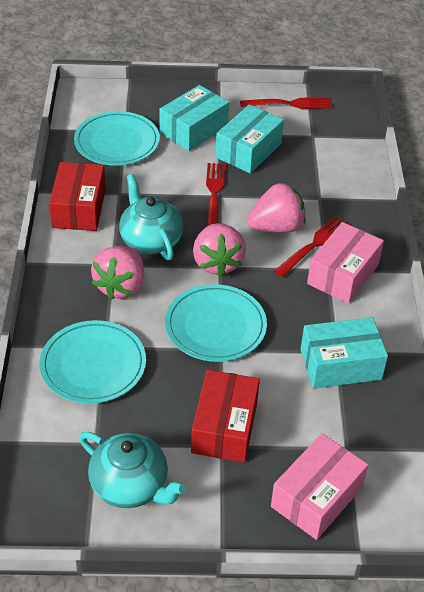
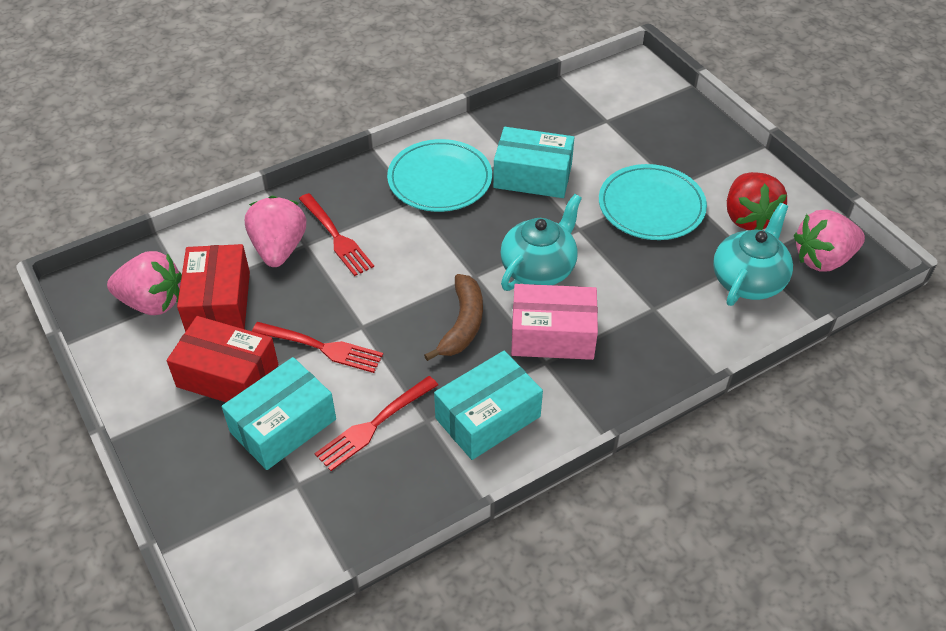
brown banana: 0 -> 1
pink box: 2 -> 1
red strawberry: 0 -> 1
turquoise plate: 3 -> 2

